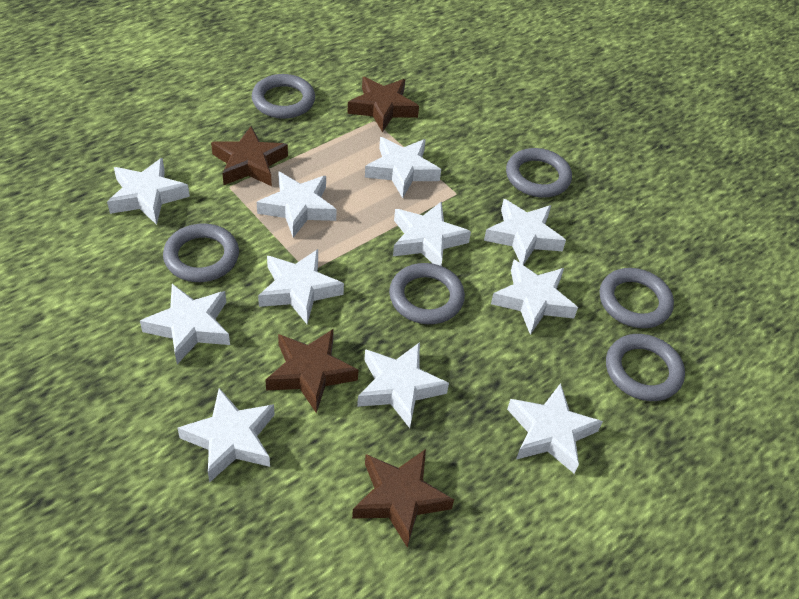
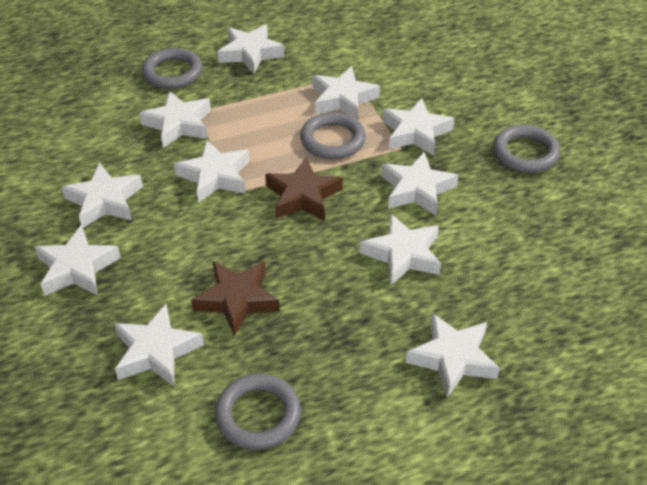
brown star: 4 -> 2
grey ring: 6 -> 4

